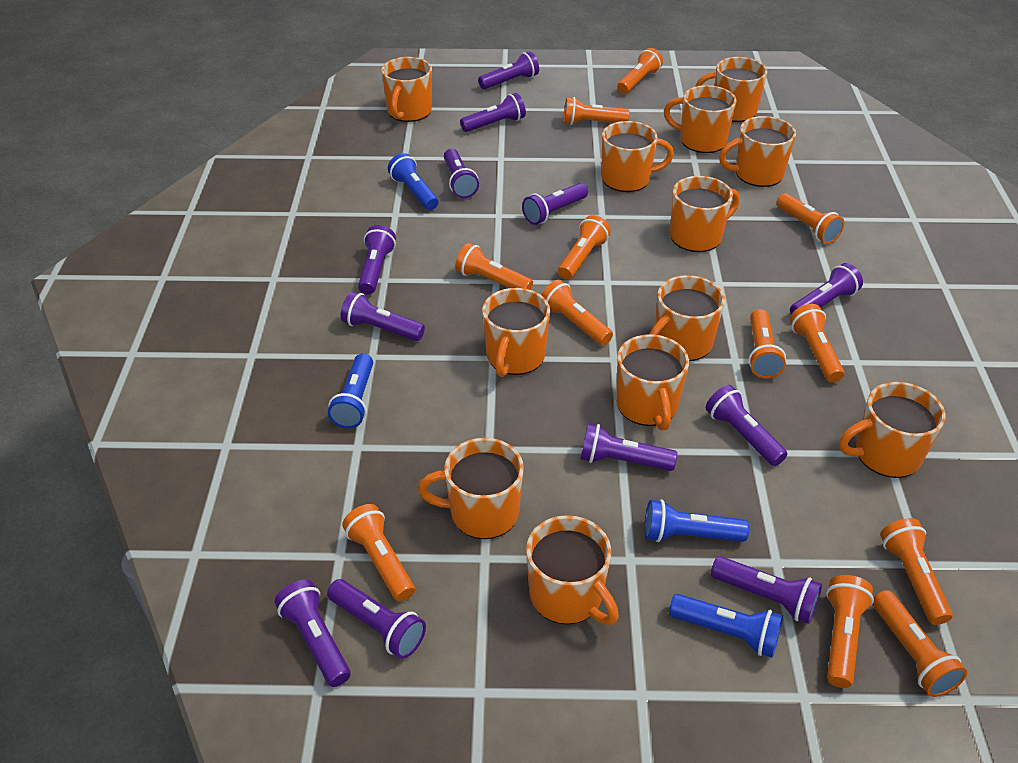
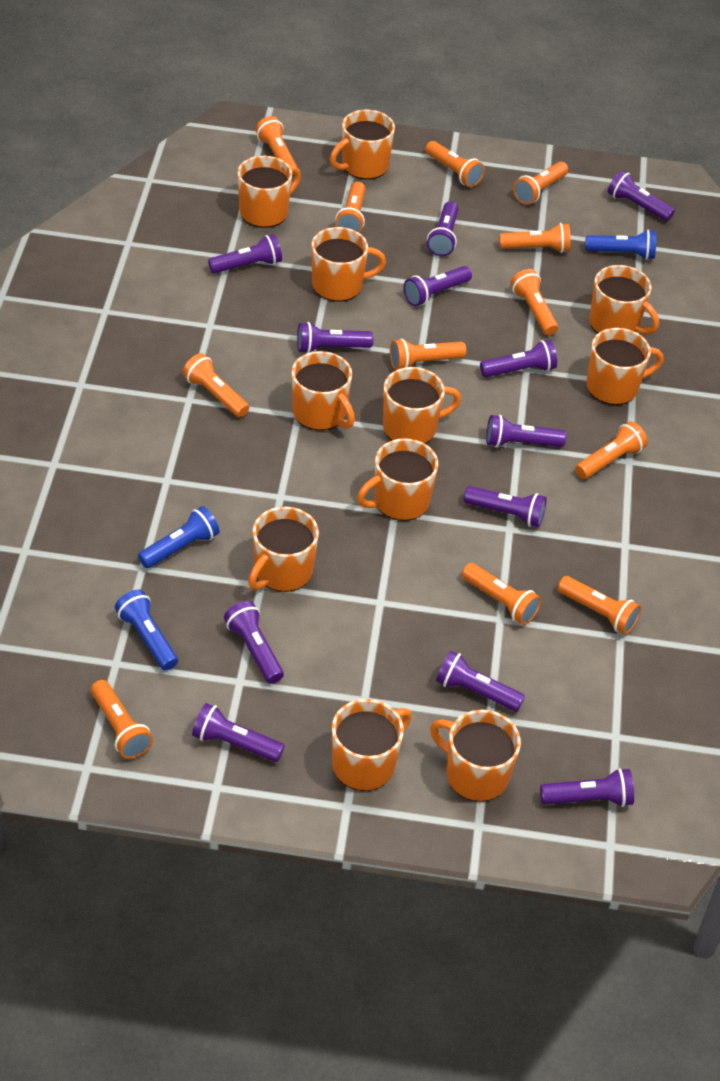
blue flashlight: 4 -> 3
orange mug: 12 -> 11

